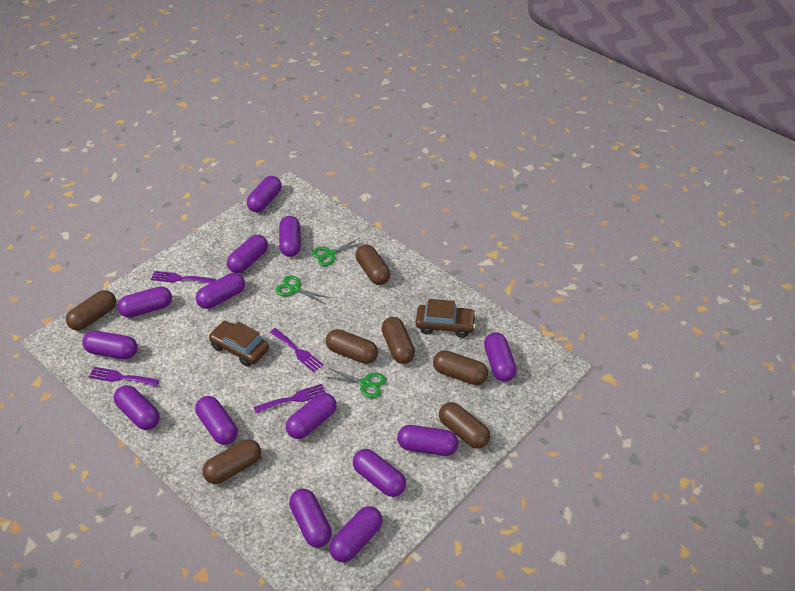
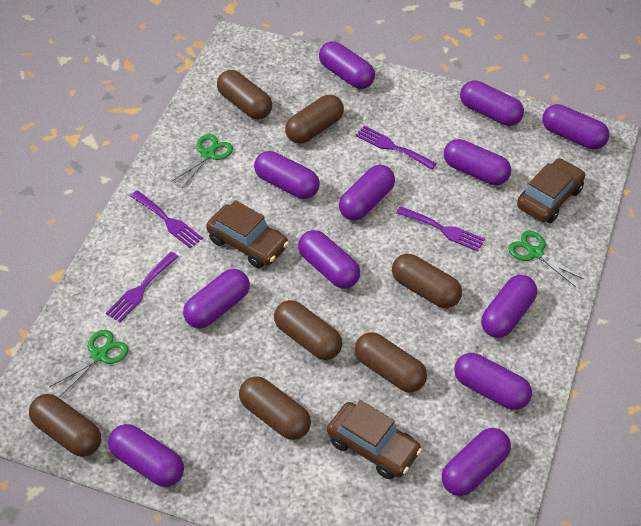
brown car: 2 -> 3
purple capsule: 14 -> 12

